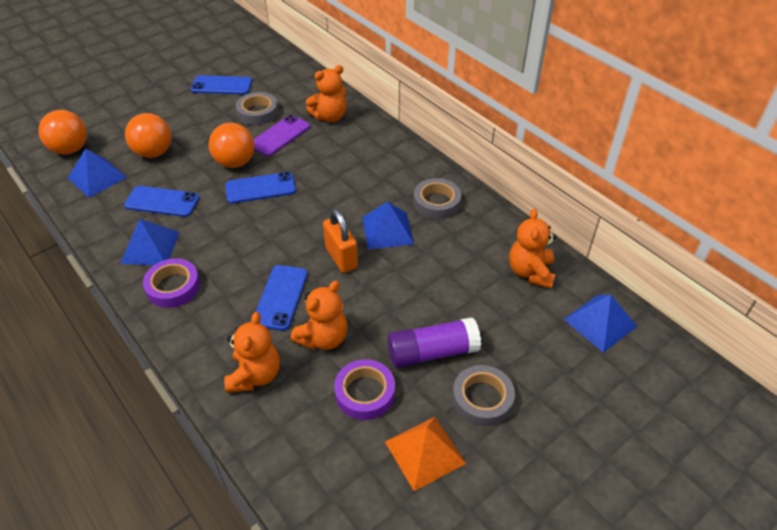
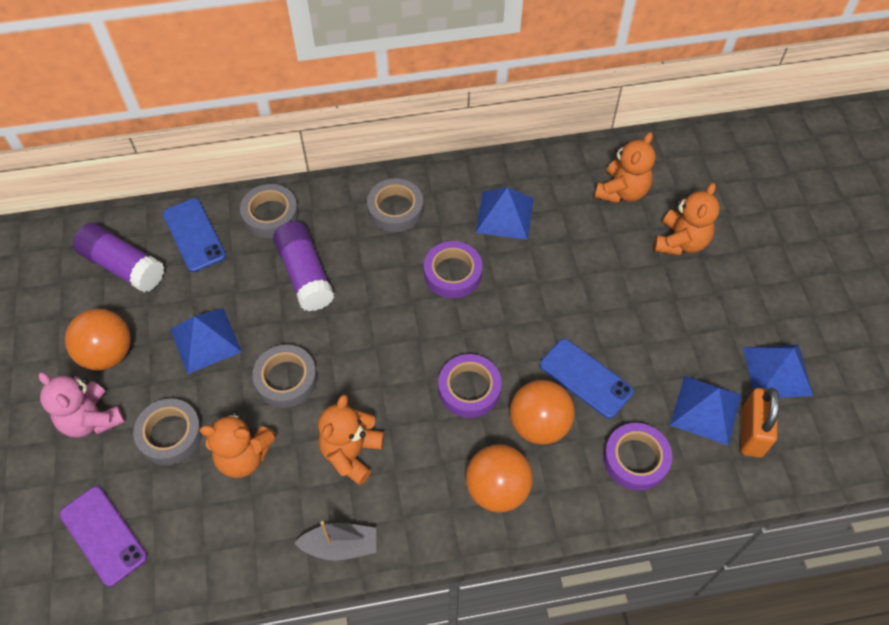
blue phone: 4 -> 2
grey boat: 0 -> 1
grey tape: 3 -> 4
orange pyramid: 1 -> 0
pink teddy bear: 0 -> 1
purple glue stick: 1 -> 2
purple tape: 2 -> 3

